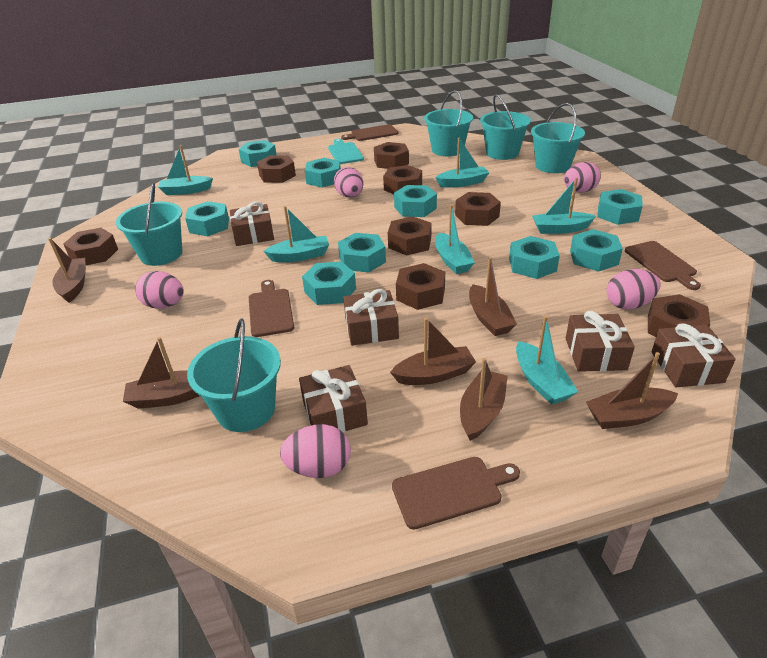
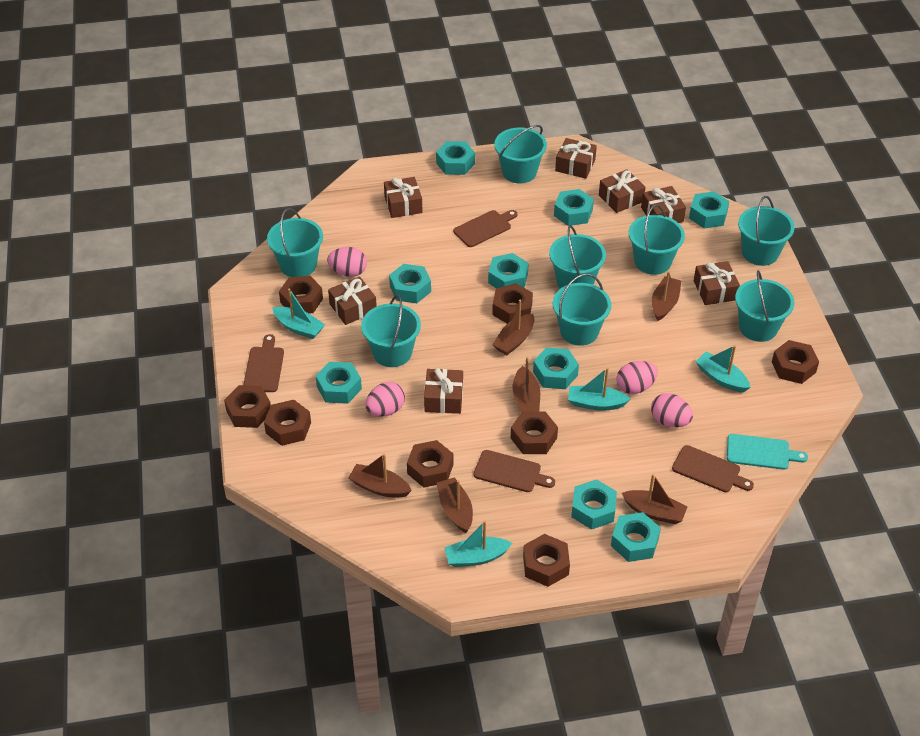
brown gift: 5 -> 7
pink egg: 5 -> 4
turquoise boat: 6 -> 4
turquoise bucket: 5 -> 8

